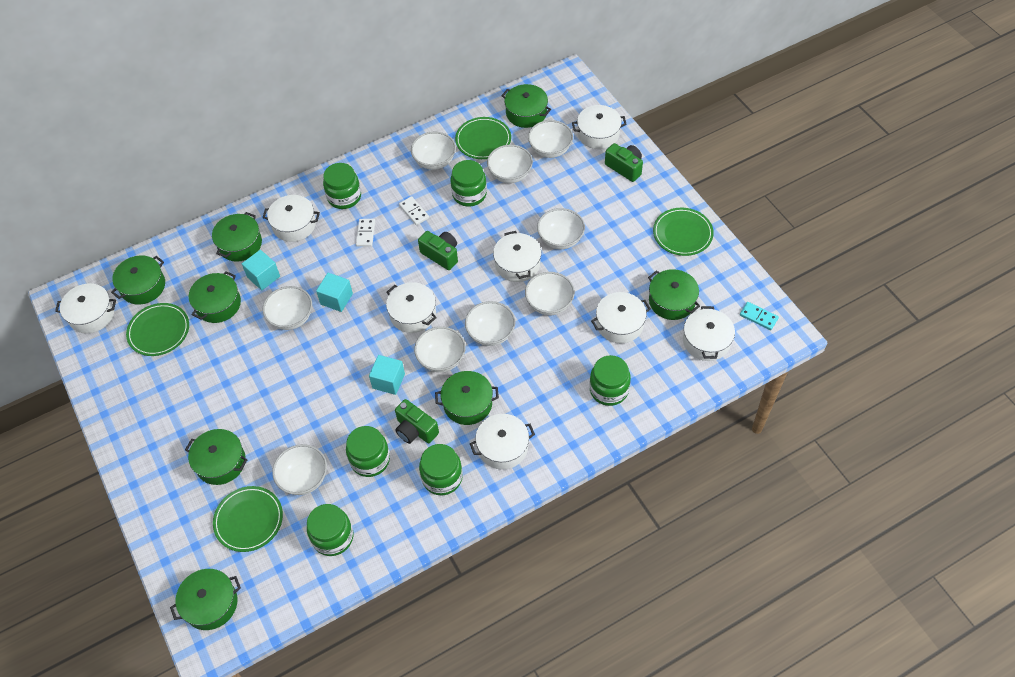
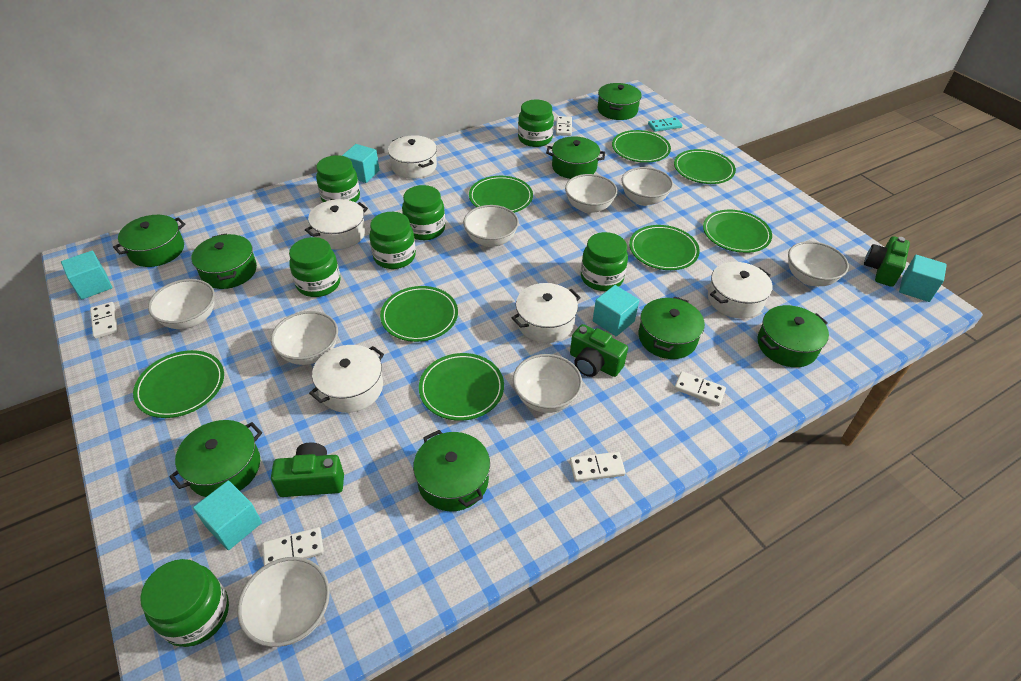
green jar: 6 -> 7
green plate: 4 -> 8
turquoise cube: 3 -> 5
white bowl: 9 -> 8
white domino: 2 -> 5
white pot: 8 -> 5

